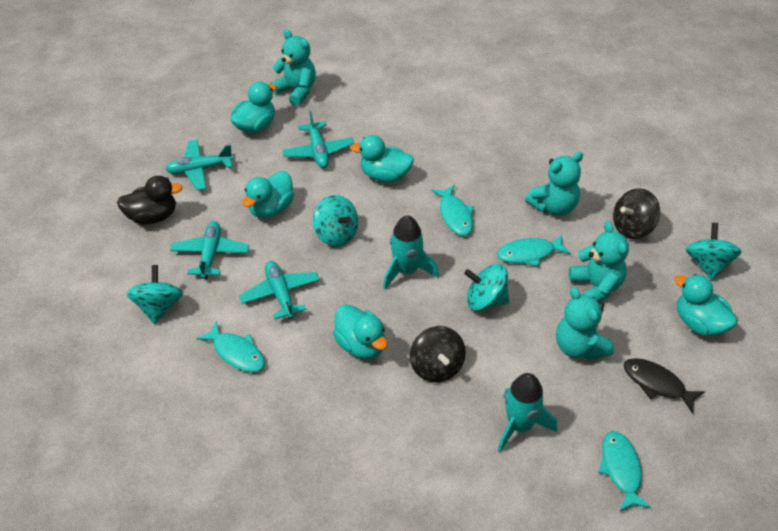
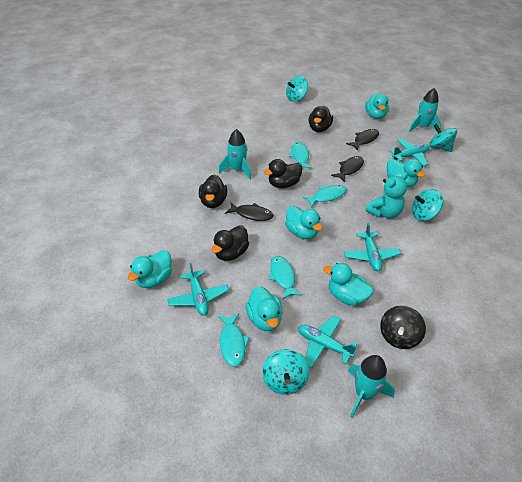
black duck: 1 -> 4
black fish: 1 -> 3
black spinning top: 2 -> 1
turquoise duck: 5 -> 6
turquoise rocket: 2 -> 3
turquoise teddy bear: 4 -> 1

